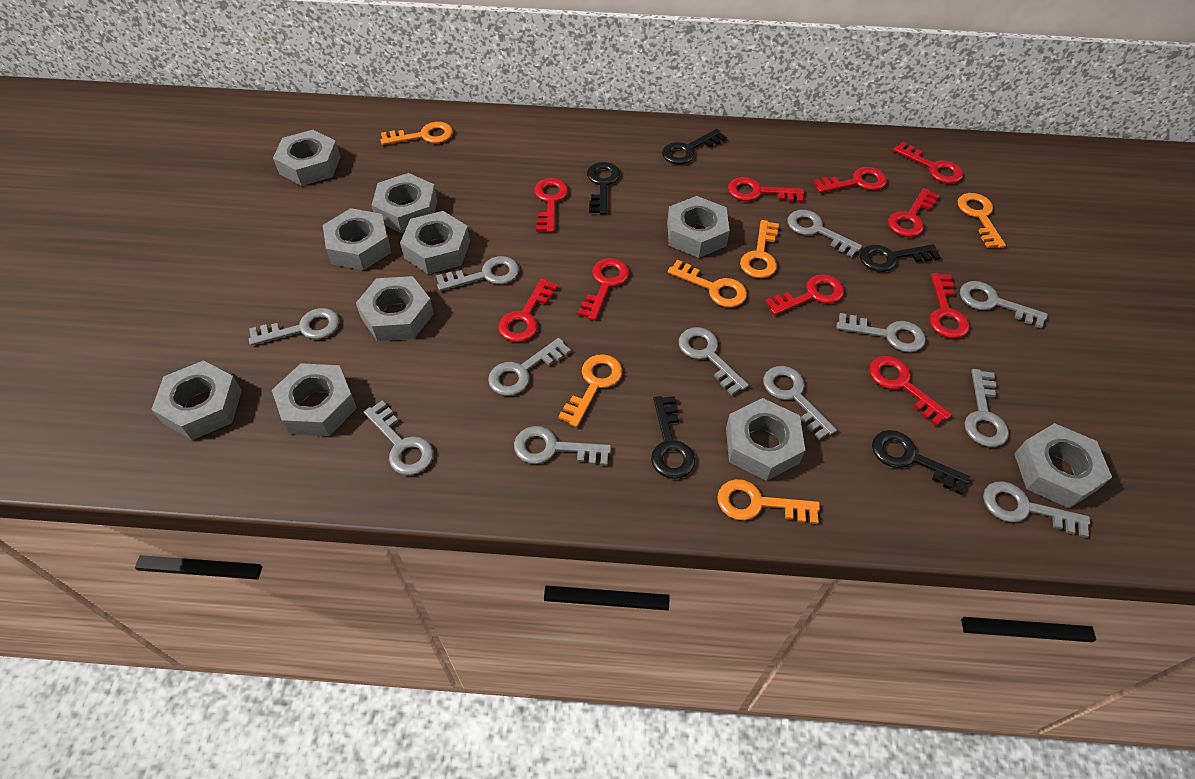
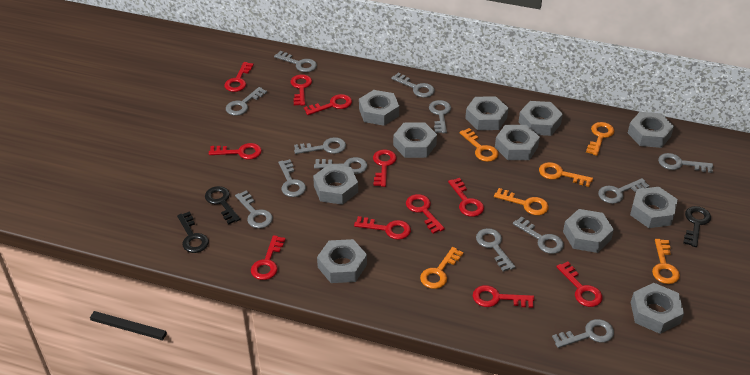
black key: 5 -> 3
grey key: 12 -> 13
grey nut: 10 -> 11
red key: 10 -> 11

